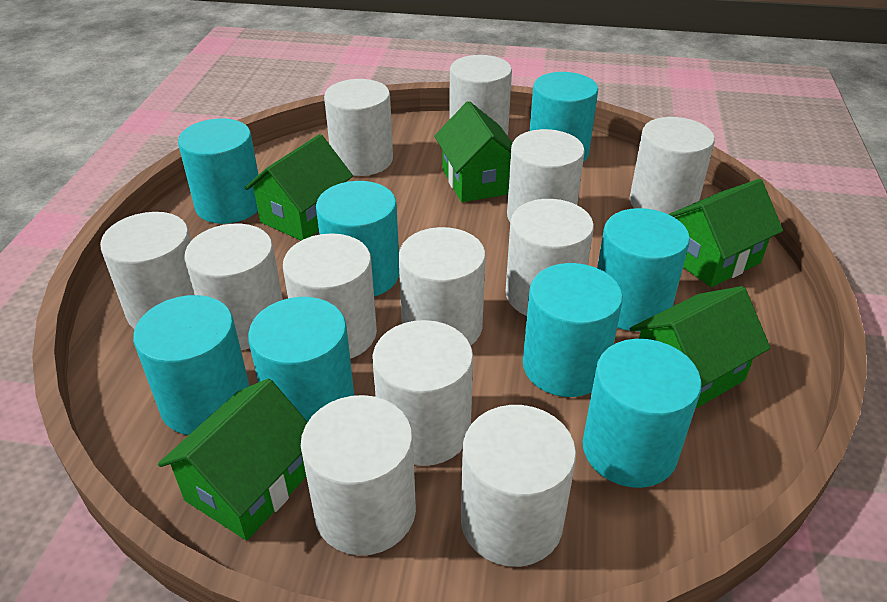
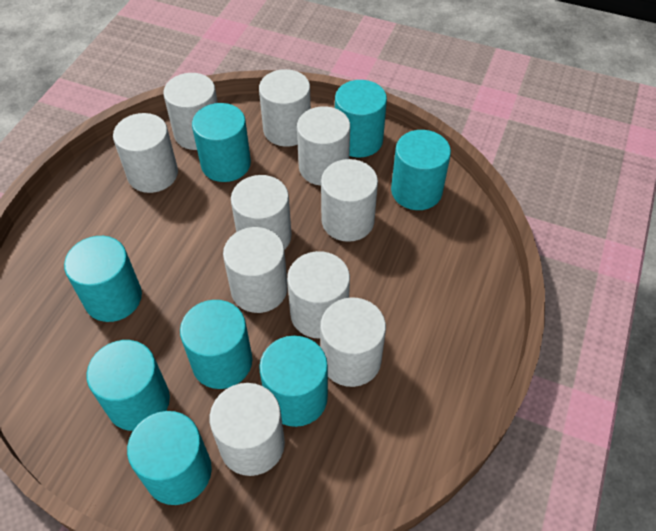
green house: 5 -> 0
white cylinder: 12 -> 10

